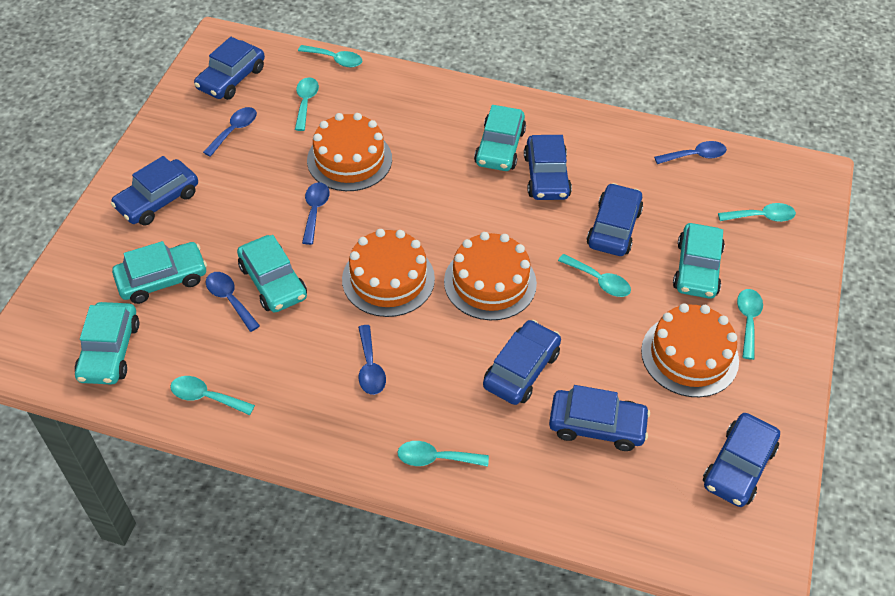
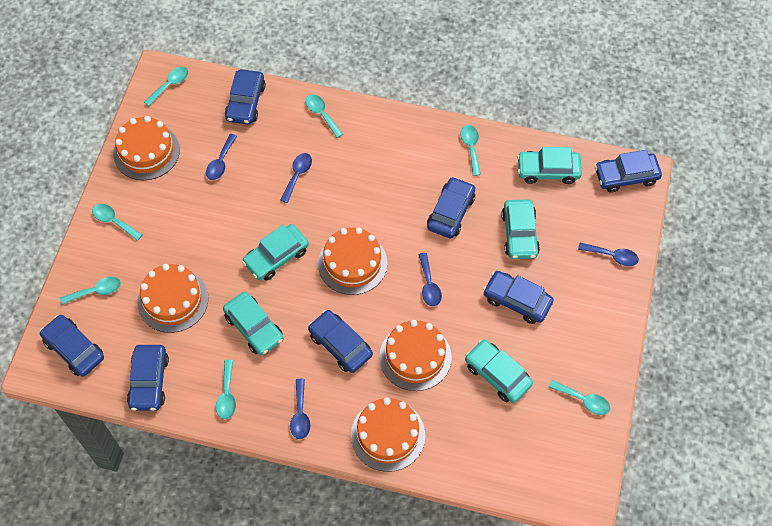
orange cake: 4 -> 5

